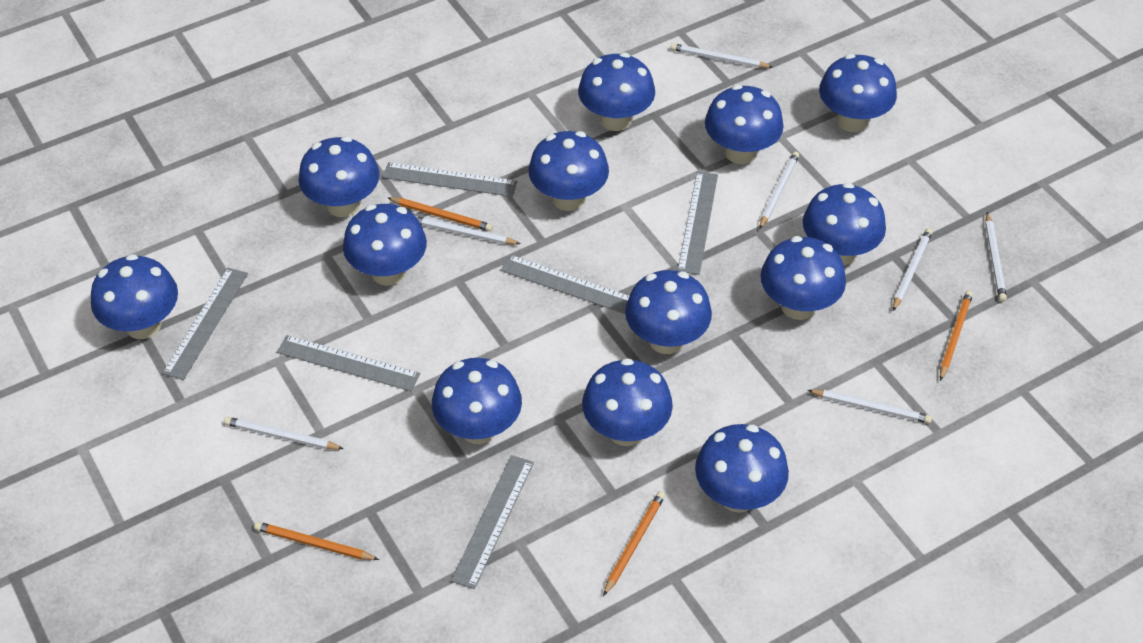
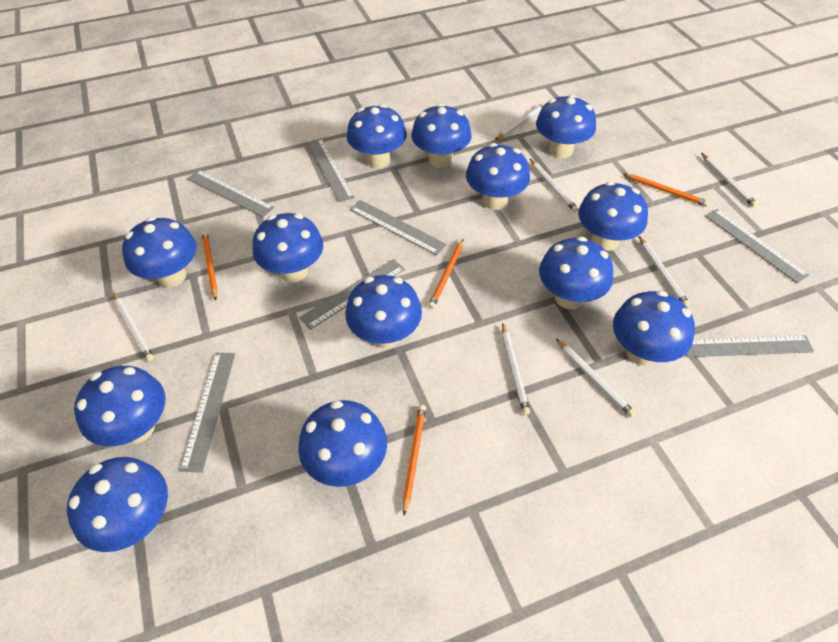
grey ruler: 6 -> 7

